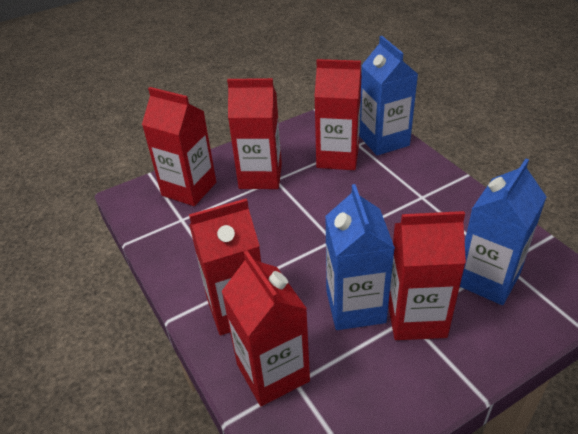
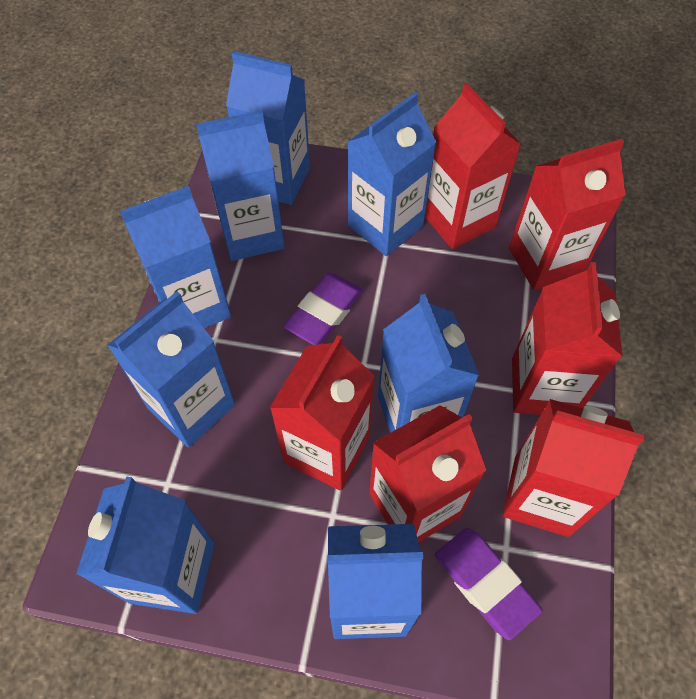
blue carton: 3 -> 8
purple eraser: 0 -> 2

